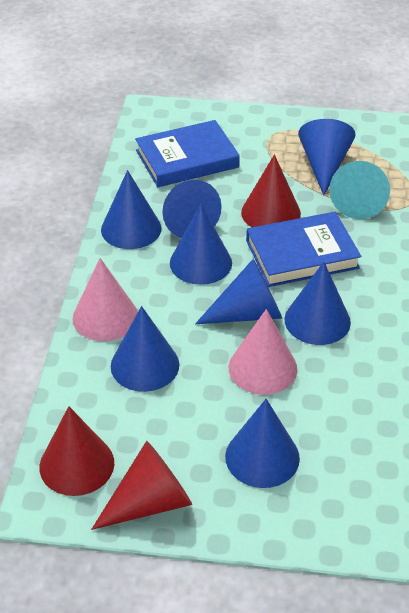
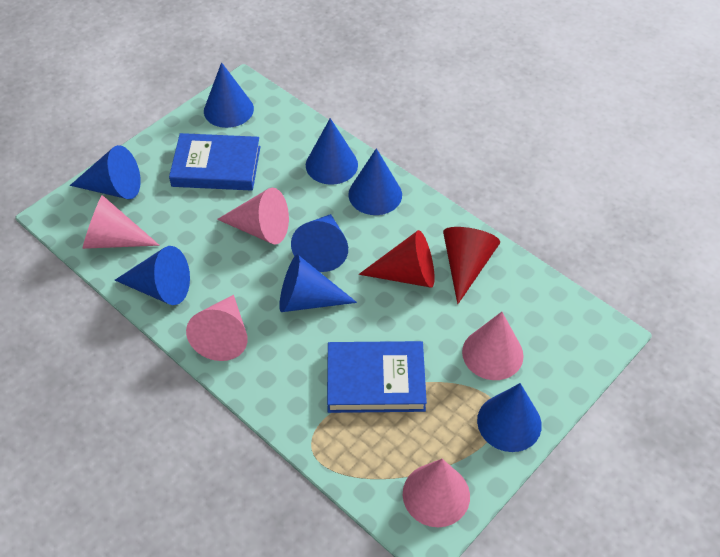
pink cone: 2 -> 5
red cone: 3 -> 2
turquoise cone: 1 -> 0

